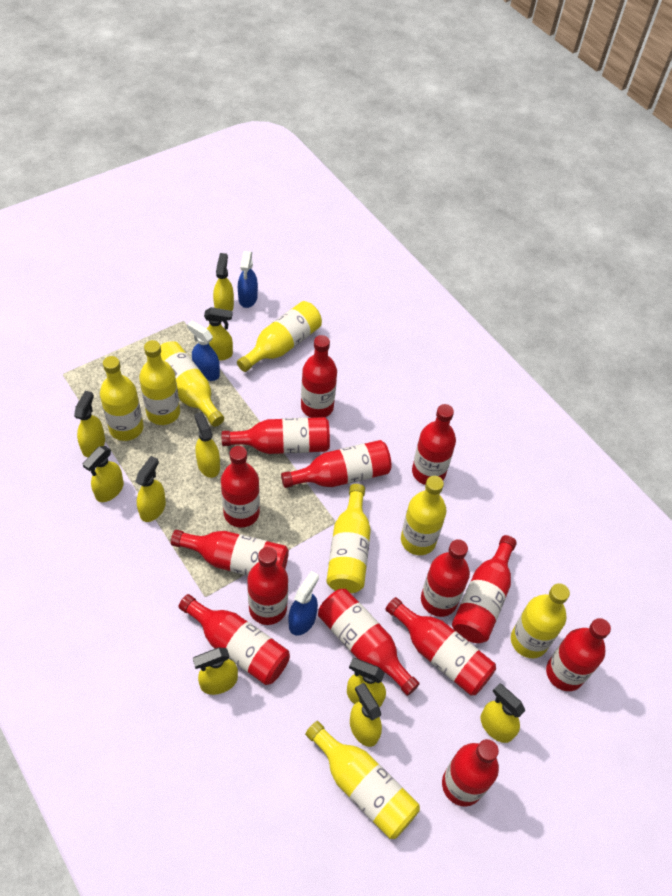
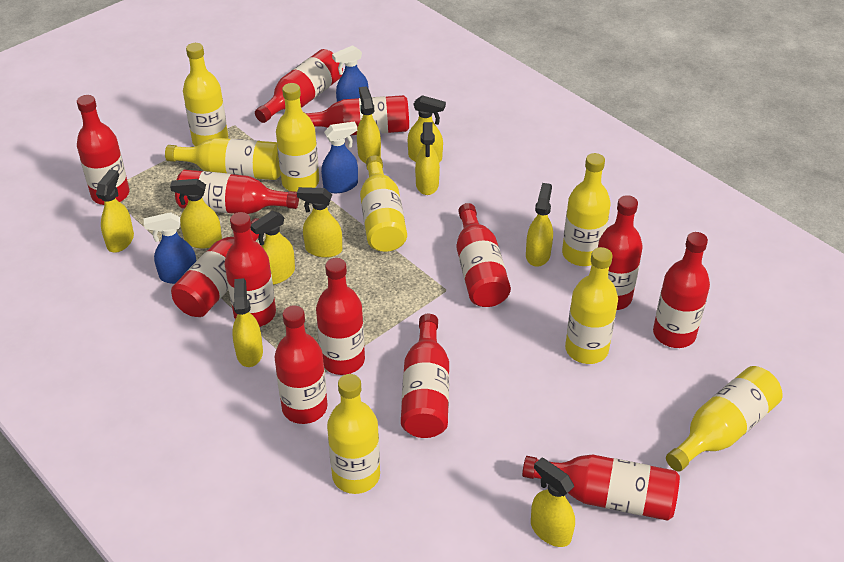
red bottle: 14 -> 13

